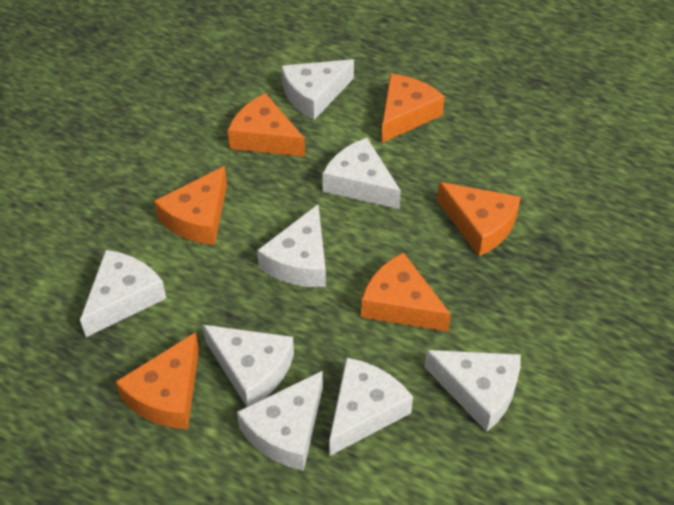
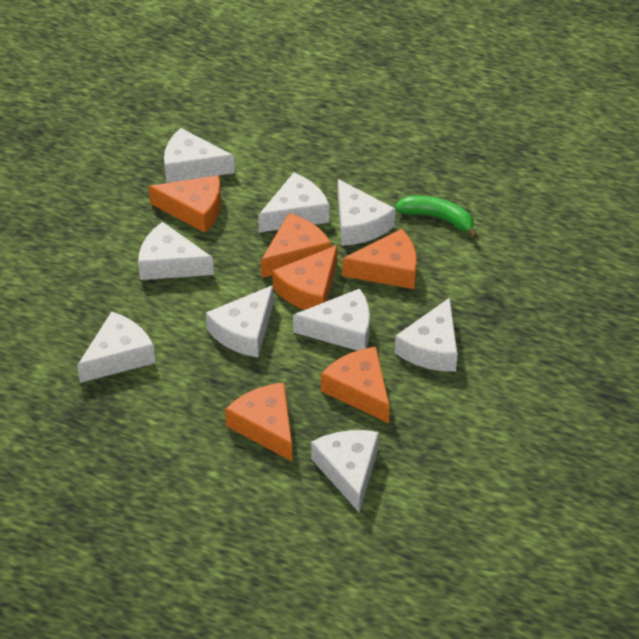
green banana: 0 -> 1
white cheese: 8 -> 9

